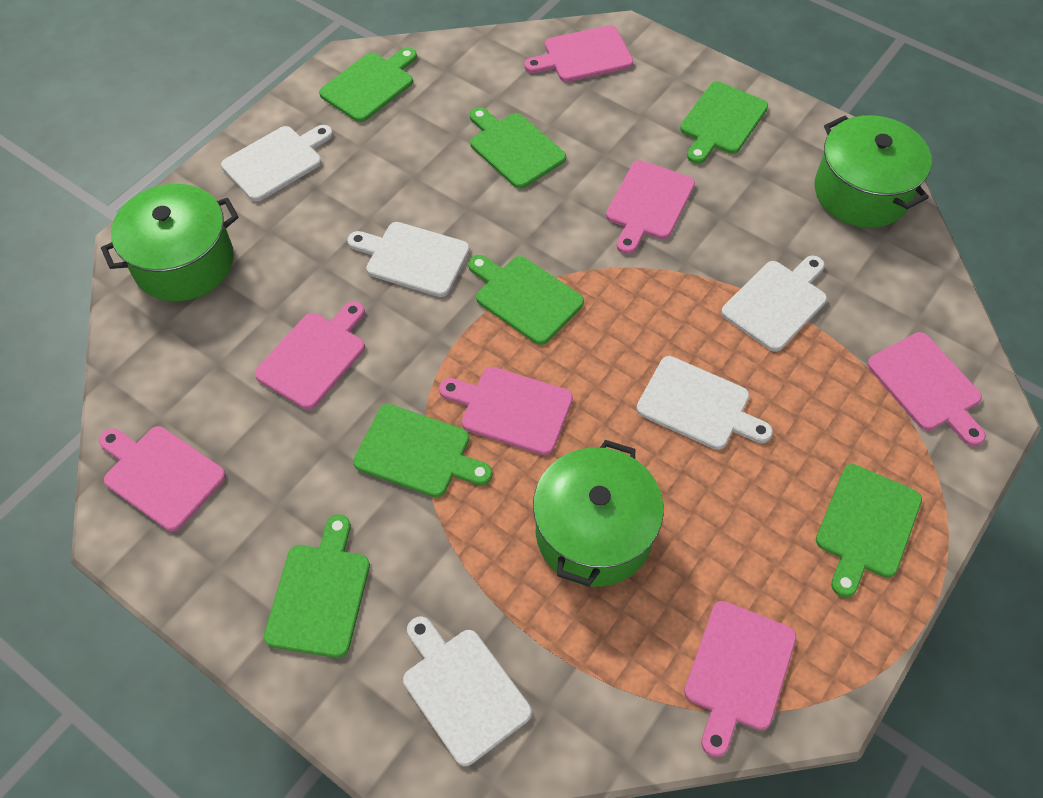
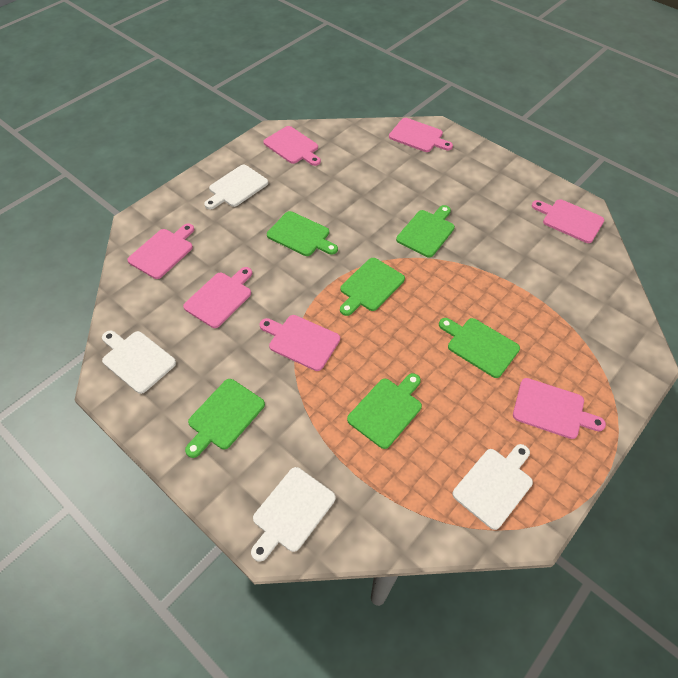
green cutting board: 7 -> 6
green pot: 3 -> 0
white cutting board: 5 -> 4

